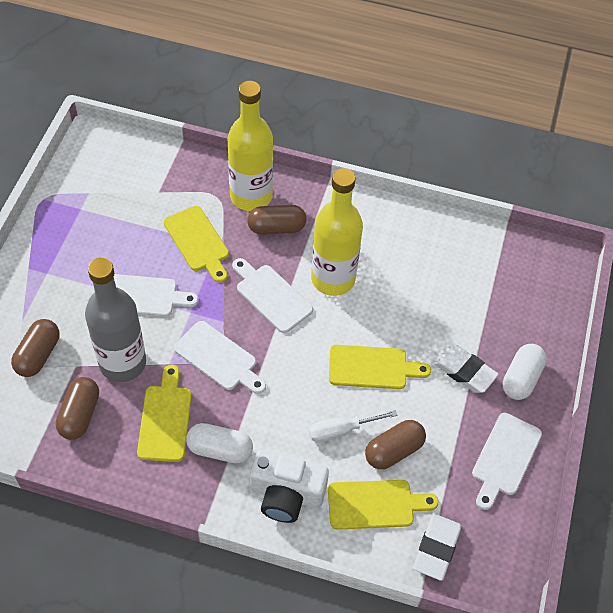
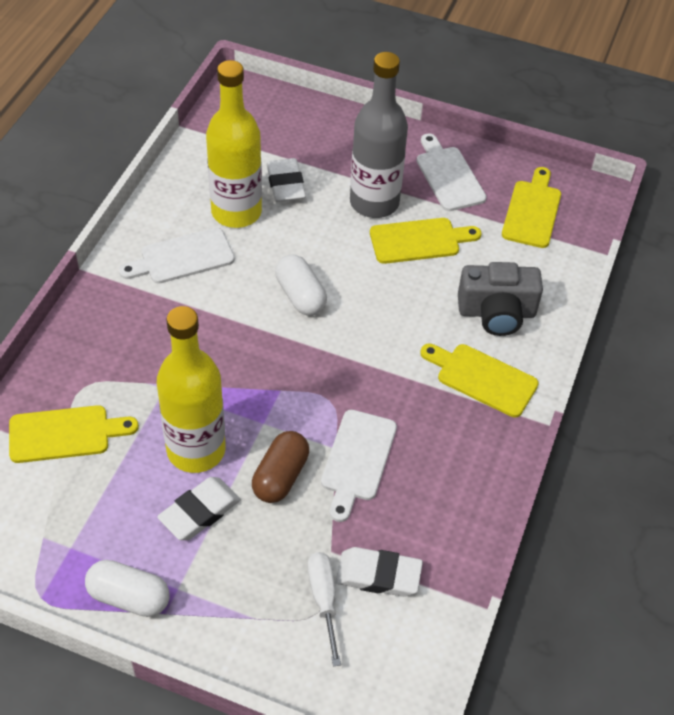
brown capsule: 4 -> 1
grey camera: 0 -> 1
white camera: 1 -> 0
white cutting board: 4 -> 3
white eraser: 2 -> 3

